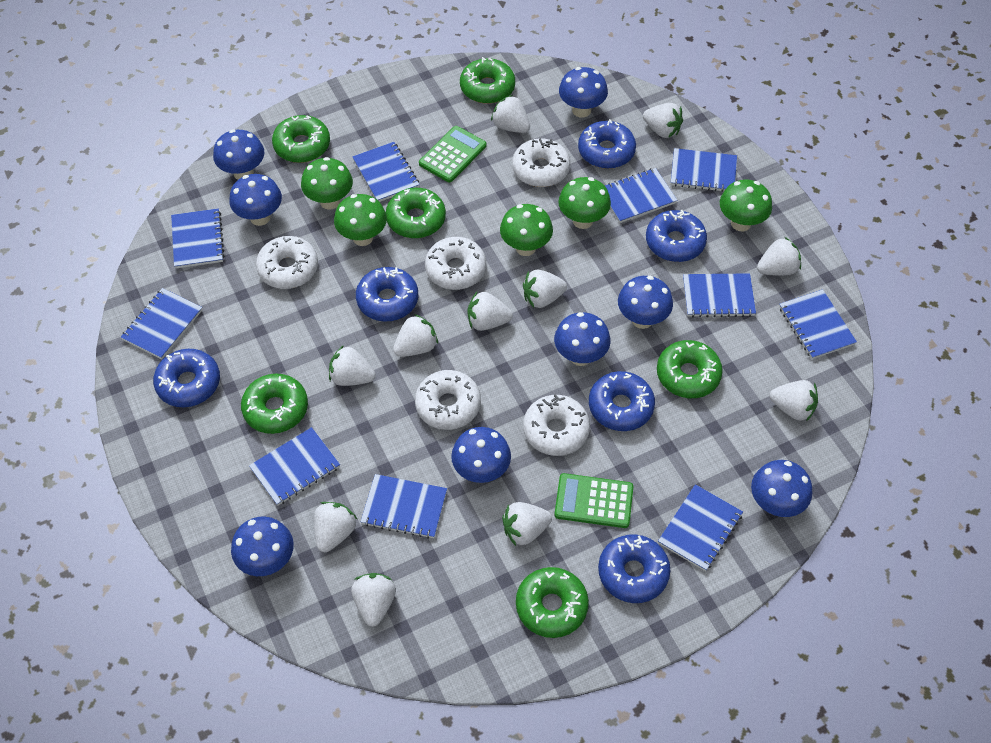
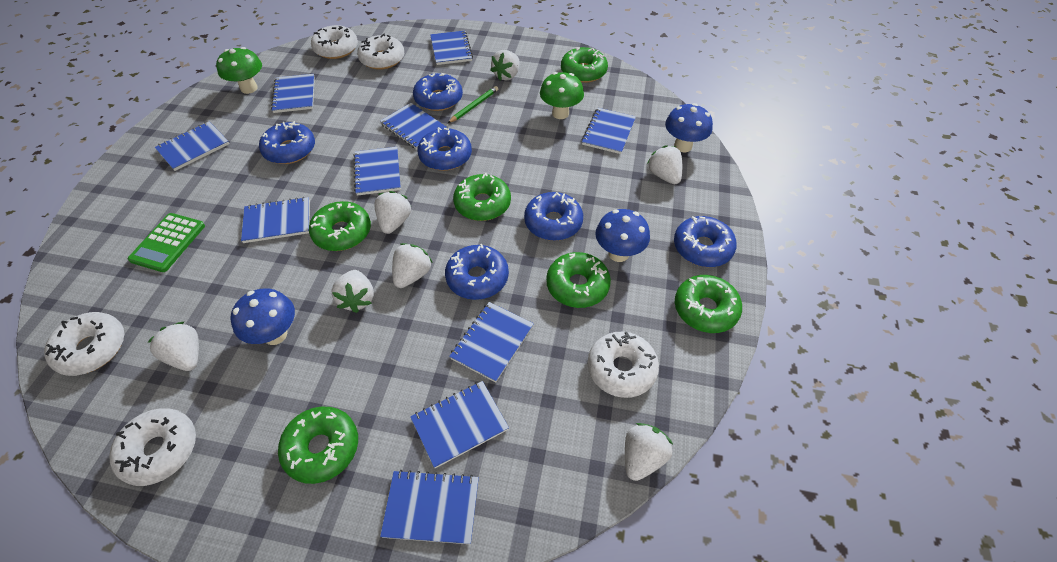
blue mushroom: 8 -> 3
green calculator: 2 -> 1
green mushroom: 5 -> 2
green pencil: 0 -> 1
white strawberry: 11 -> 7

